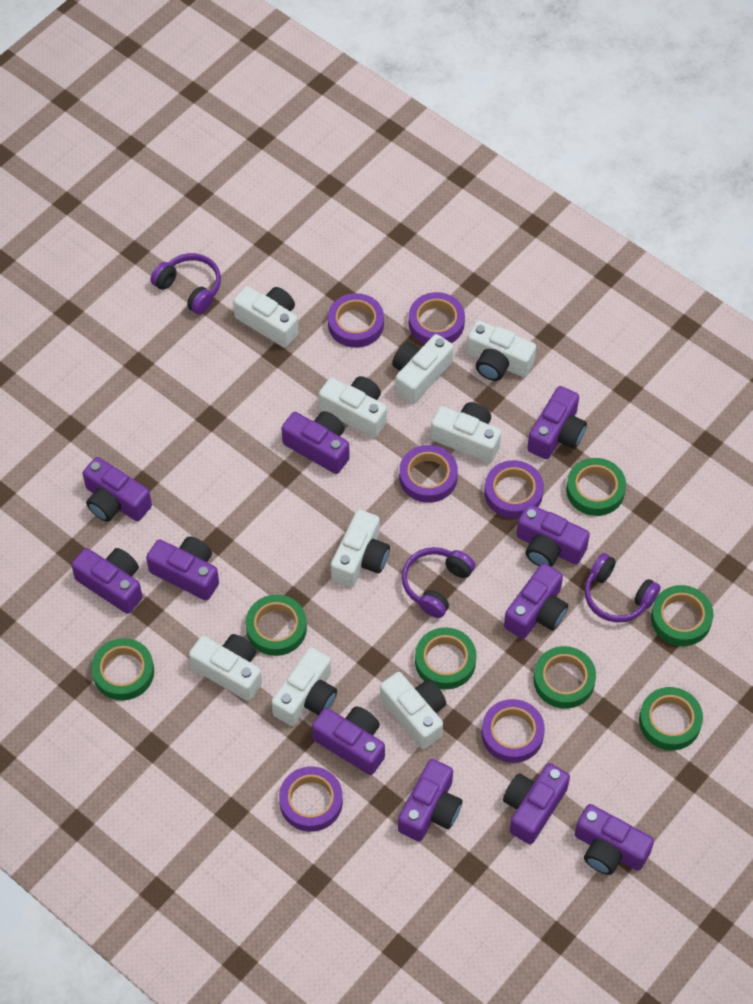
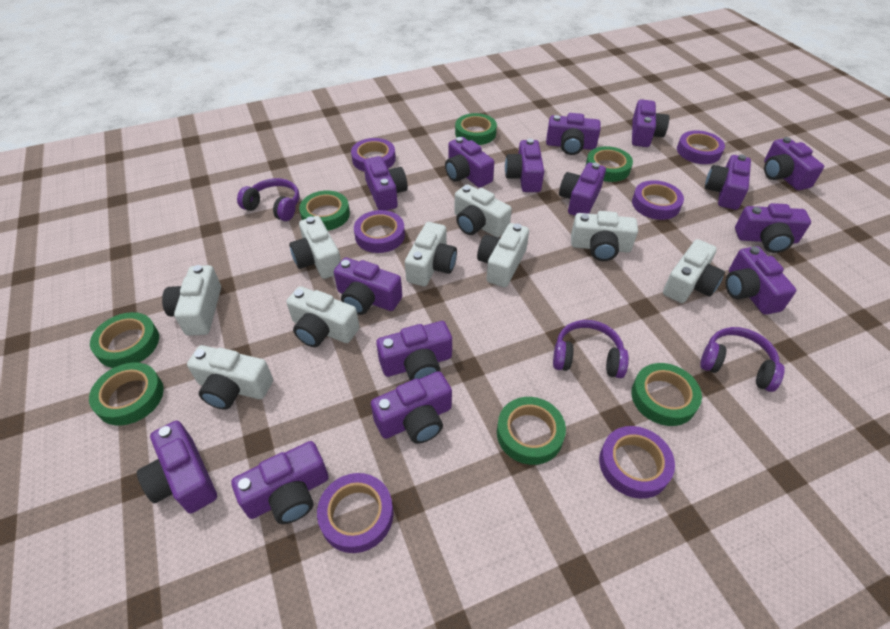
purple camera: 11 -> 15

